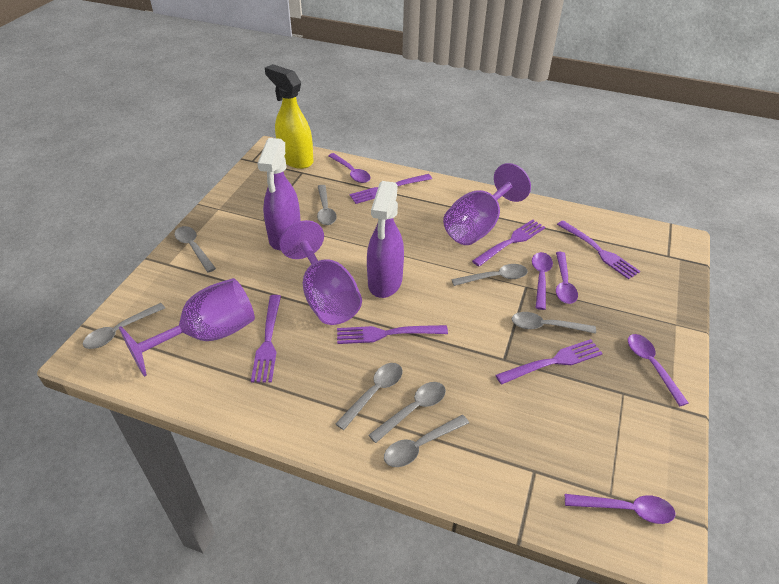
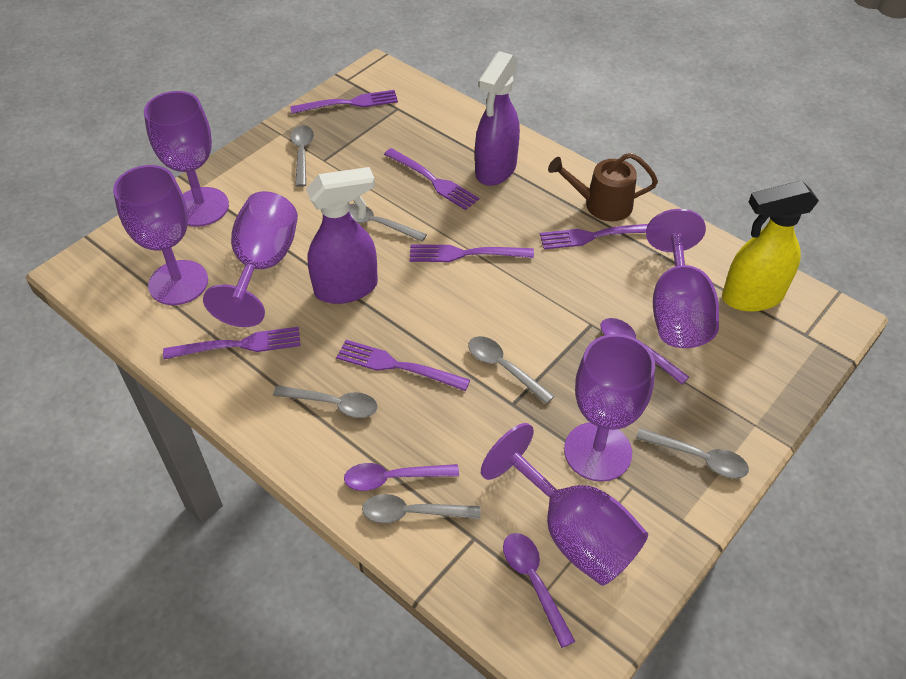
brown watering can: 0 -> 1
grey spoon: 8 -> 6
purple goblet: 3 -> 6
purple spoon: 5 -> 3

